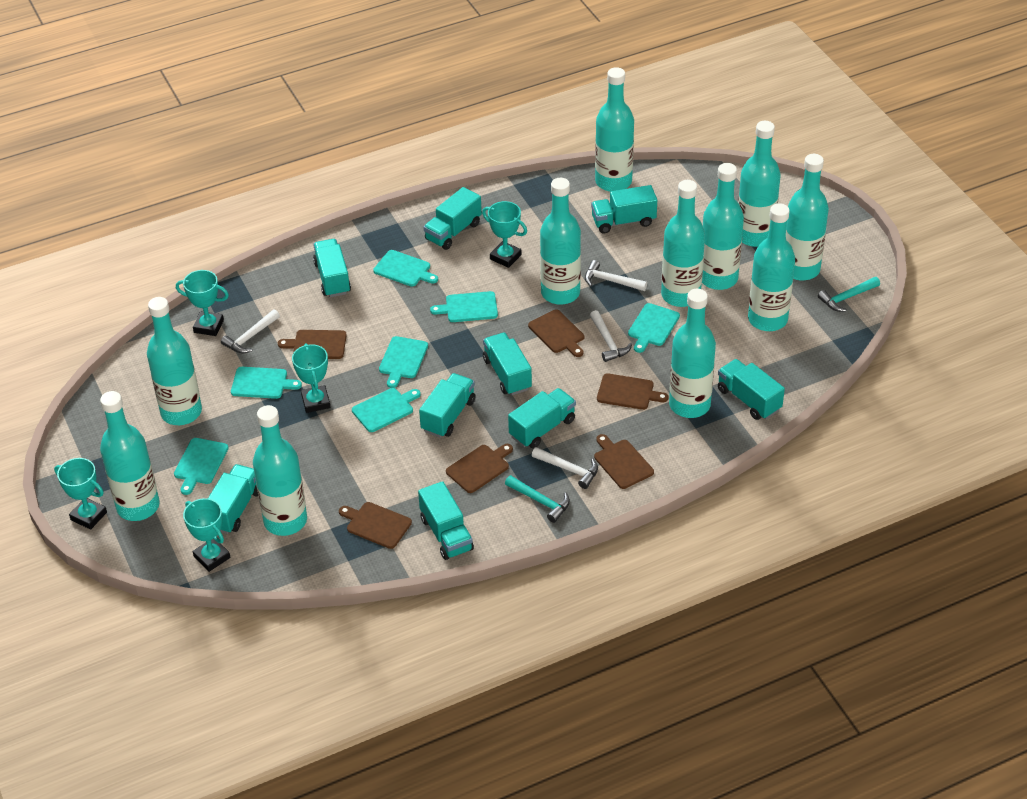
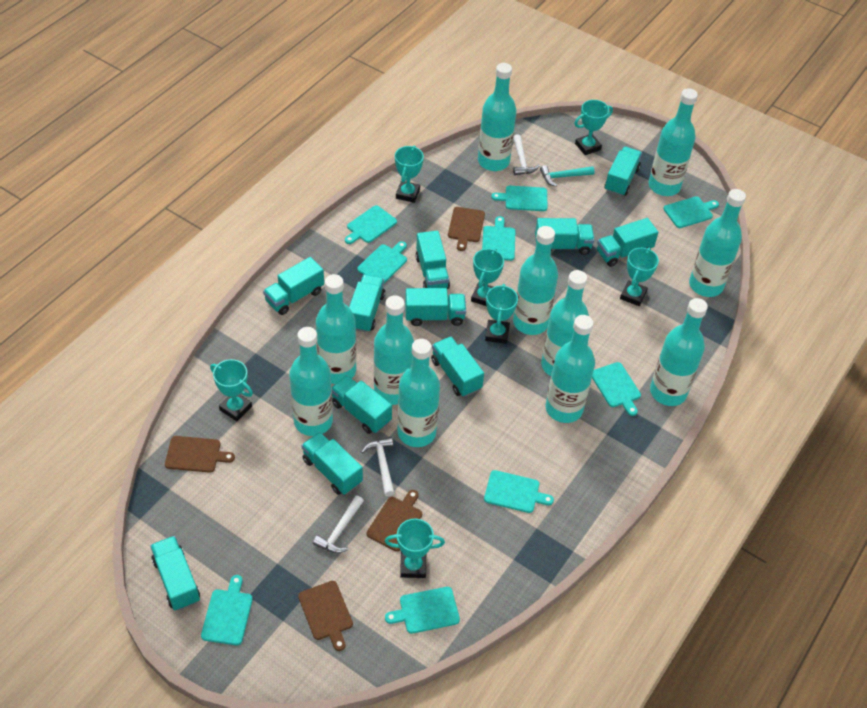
brown cutting board: 6 -> 4
turquoise cutting board: 7 -> 9
turquoise hammer: 2 -> 1
turquoise trophy: 5 -> 7
turquoise truck: 9 -> 11
white hammer: 4 -> 3

